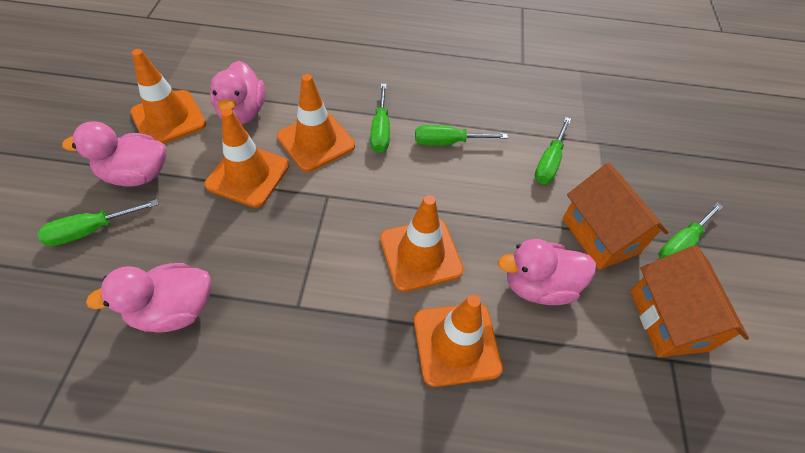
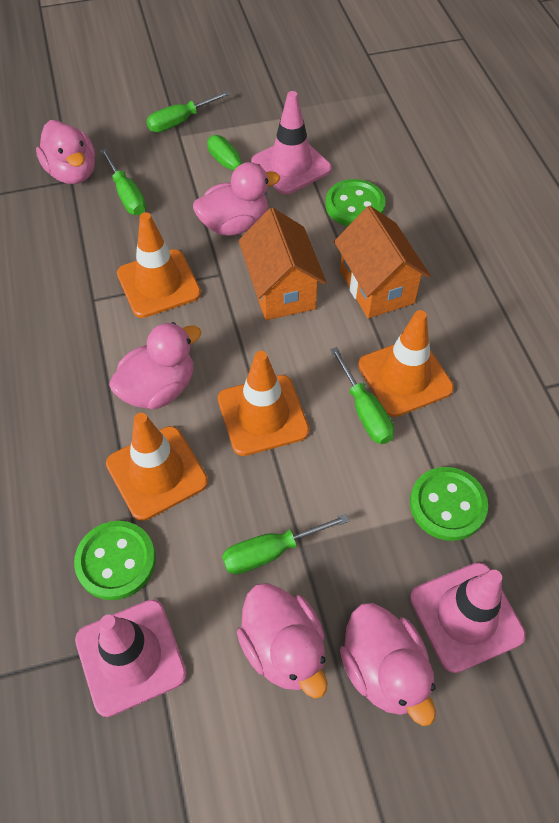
green button: 0 -> 3
orange traffic cone: 5 -> 4
pink duck: 4 -> 5
pink traffic cone: 0 -> 3

